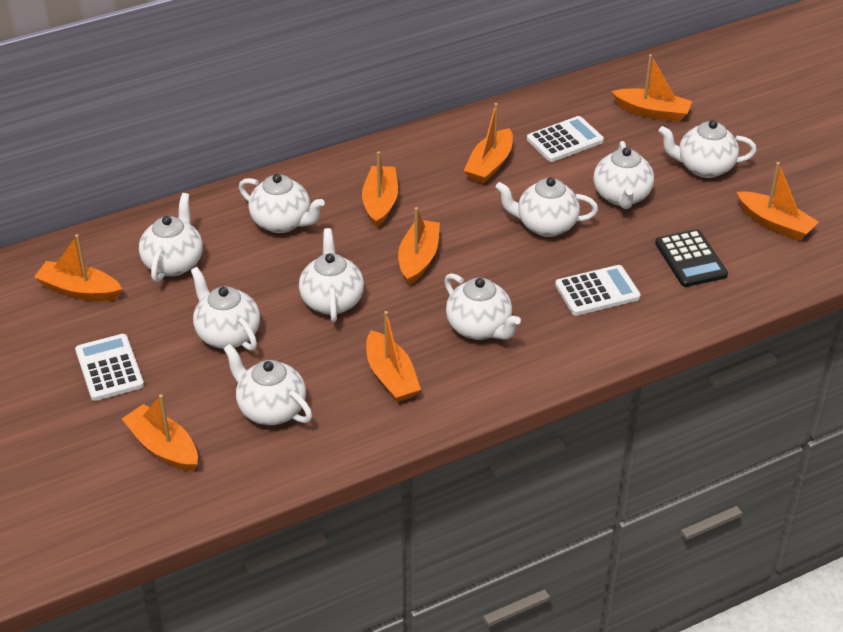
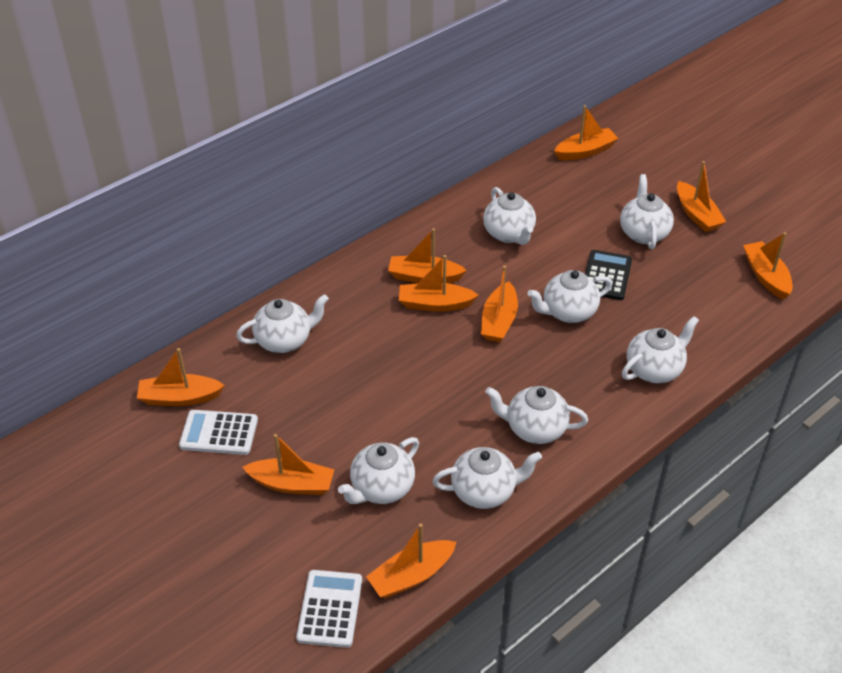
orange boat: 8 -> 9
white calculator: 3 -> 2
white teapot: 9 -> 8

